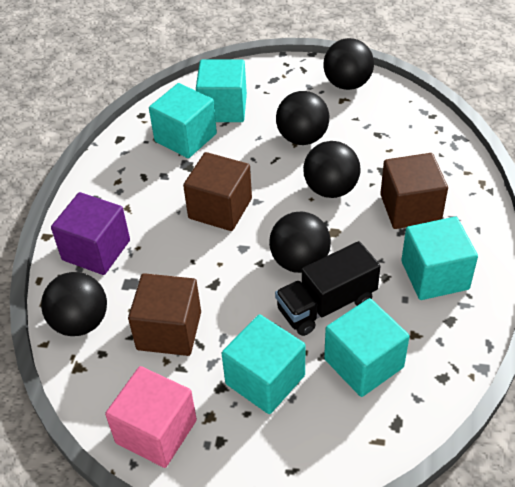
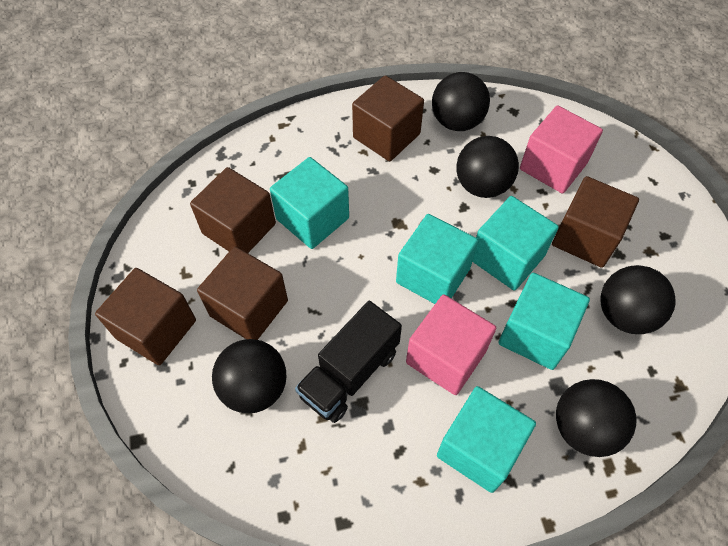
brown cube: 3 -> 5
pink cube: 1 -> 2
purple cube: 1 -> 0

